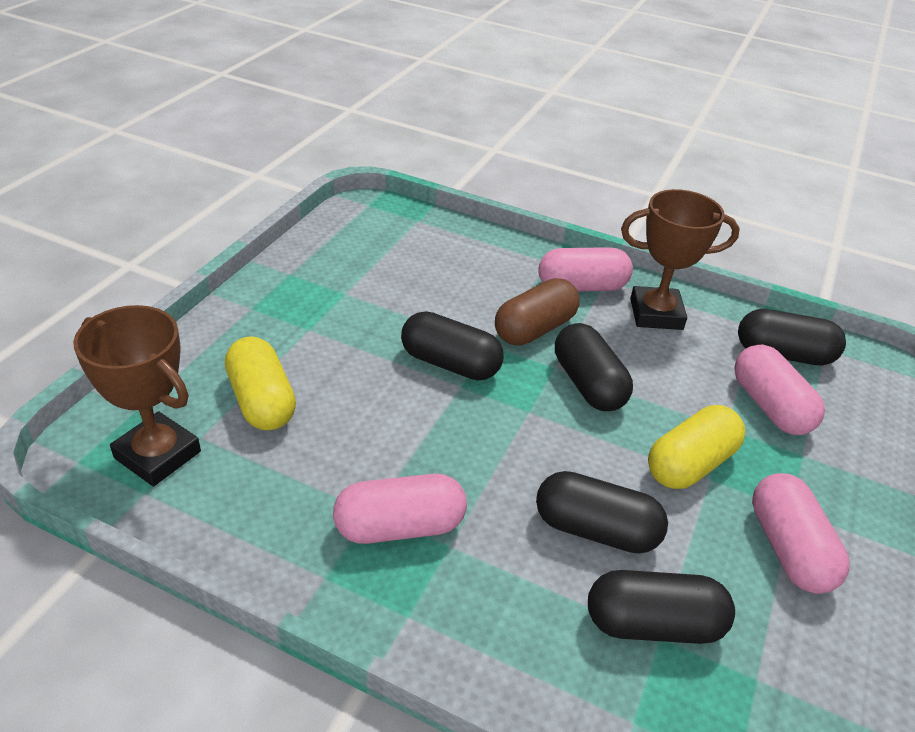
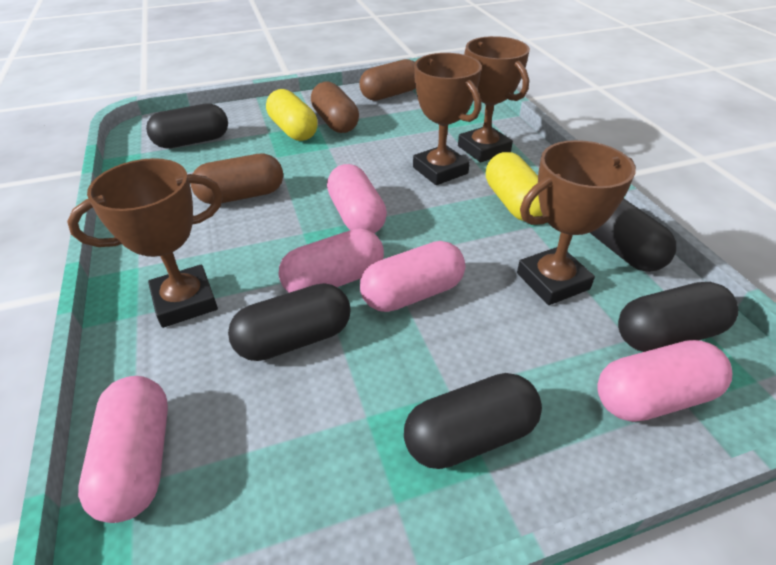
brown capsule: 1 -> 3
brown trophy: 2 -> 4
pink capsule: 4 -> 5

